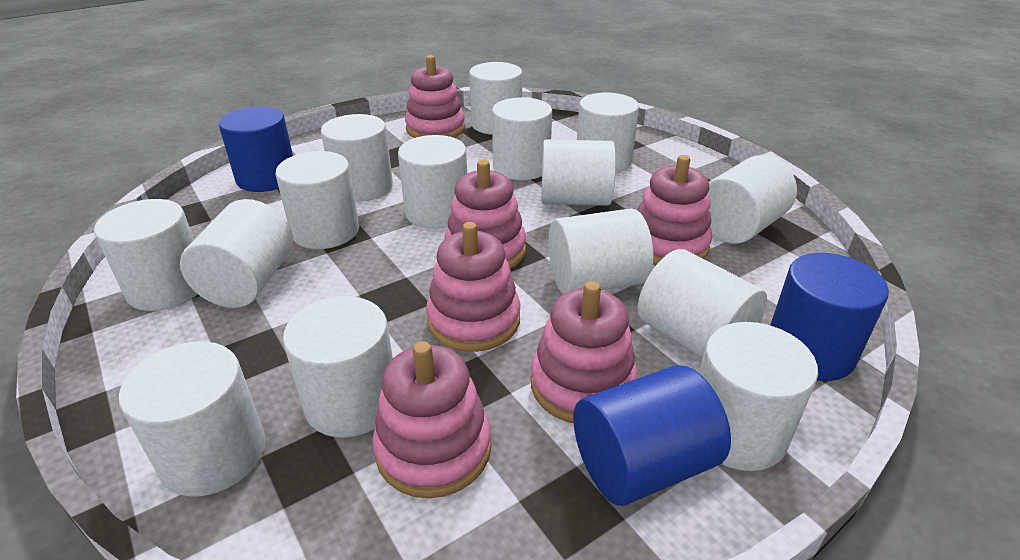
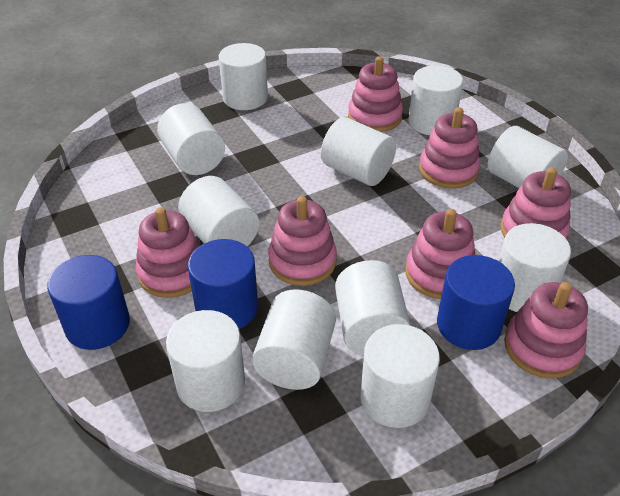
pink stacking toy: 6 -> 7
white cylinder: 15 -> 11

